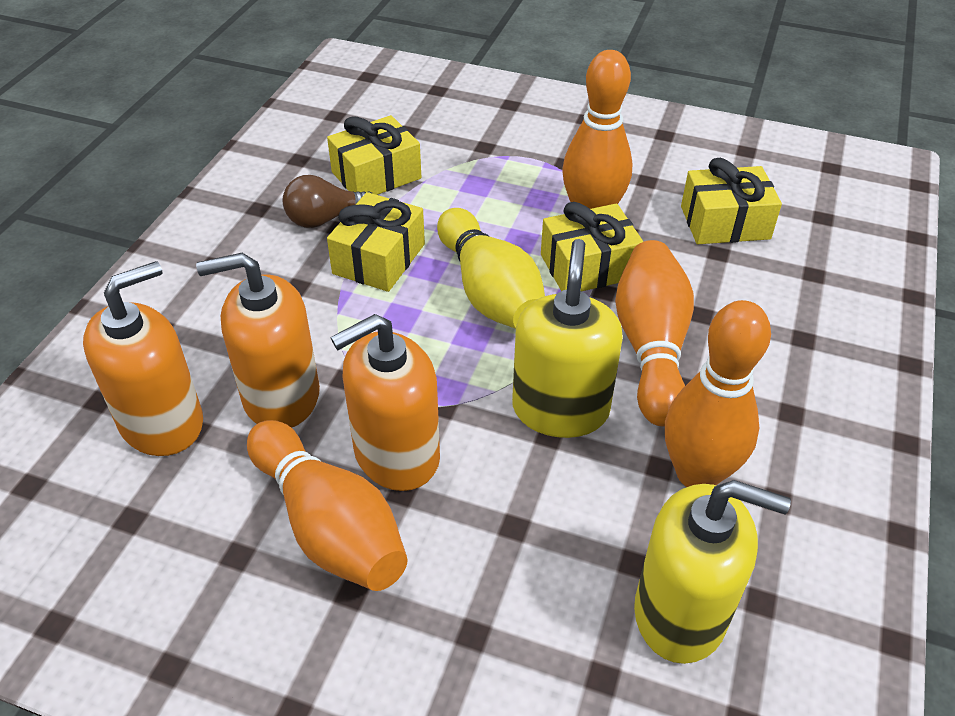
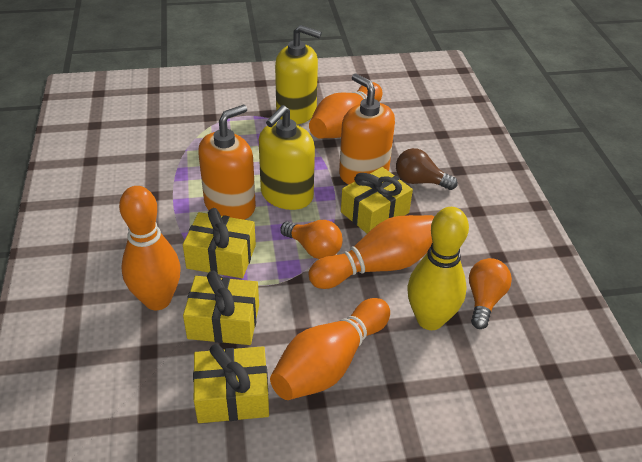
orange light bulb: 0 -> 2
orange soap dispenser: 3 -> 2

